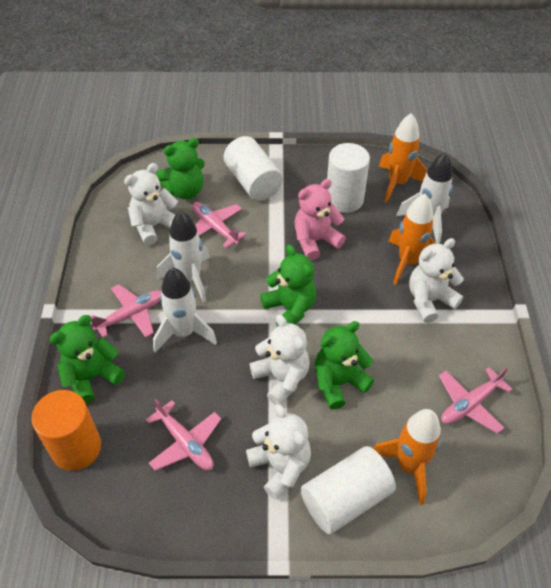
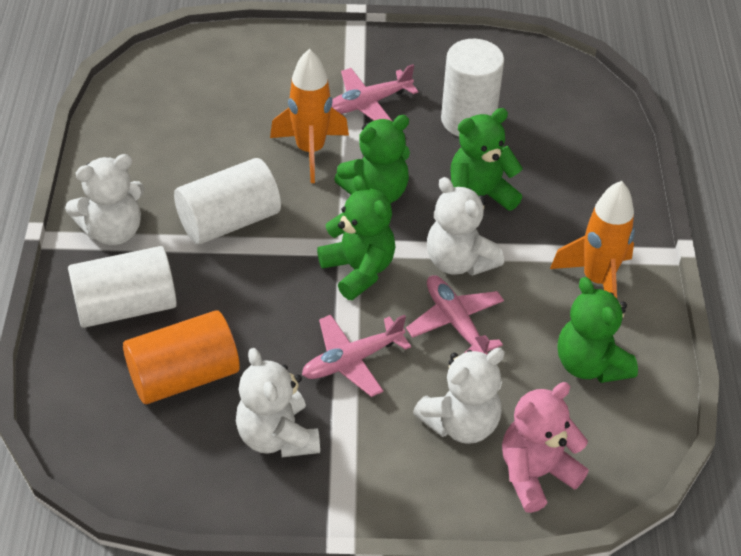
orange rocket: 3 -> 2
pink plane: 4 -> 3
white rocket: 3 -> 0

